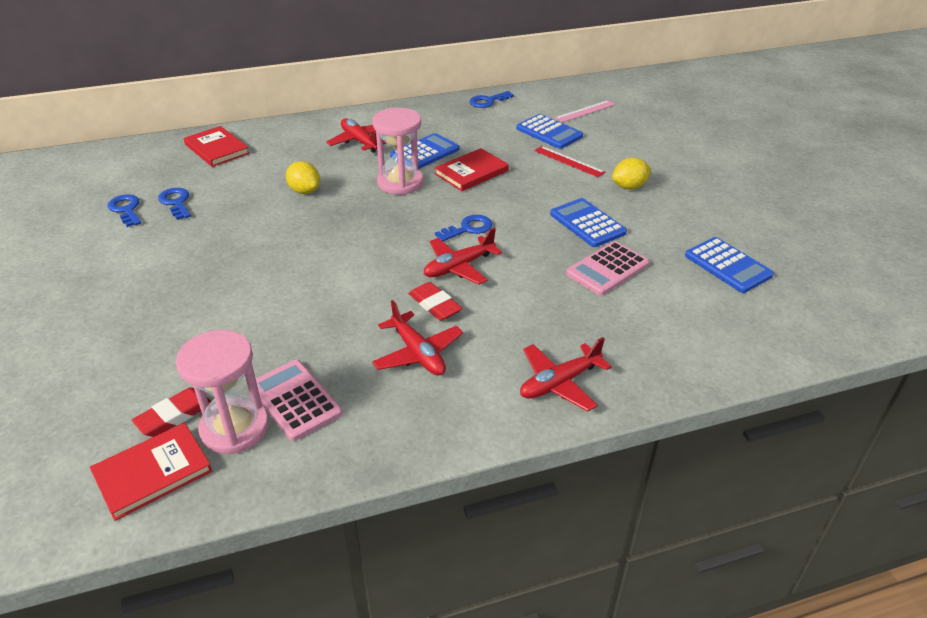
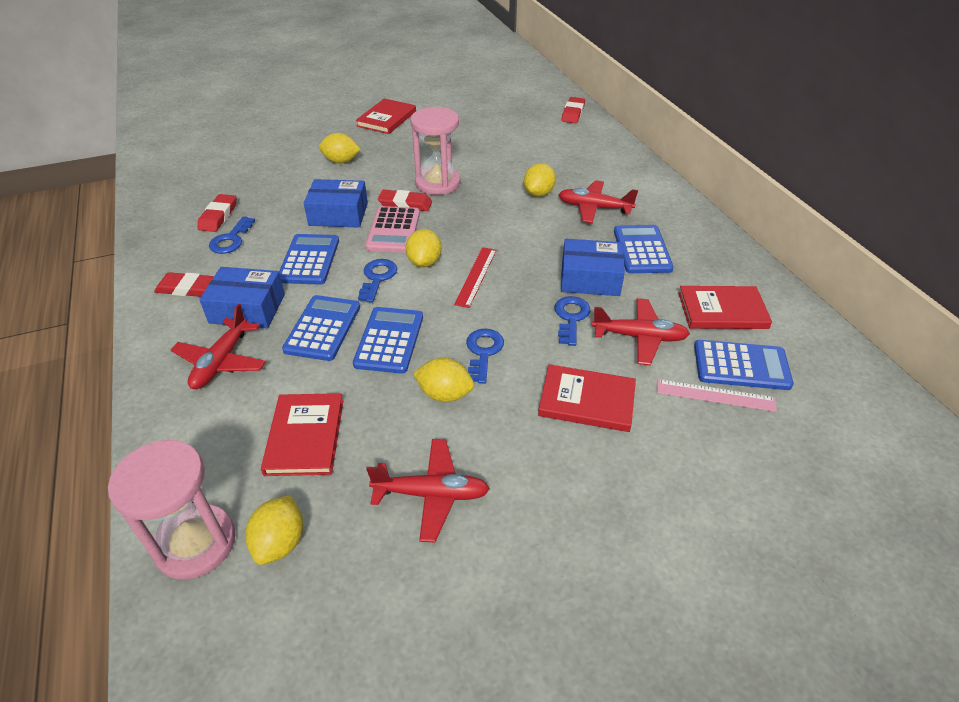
blue box: 0 -> 3
blue calculator: 4 -> 5
pink calculator: 2 -> 1
red book: 3 -> 4
red eraser: 2 -> 4
yellow lemon: 2 -> 5

